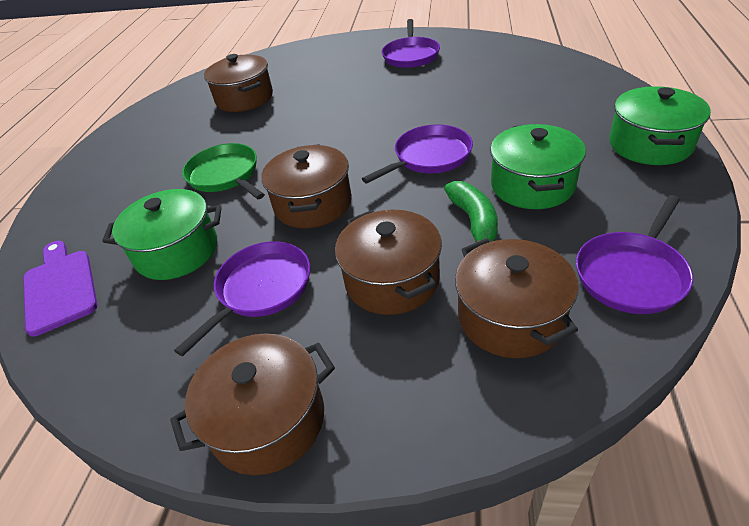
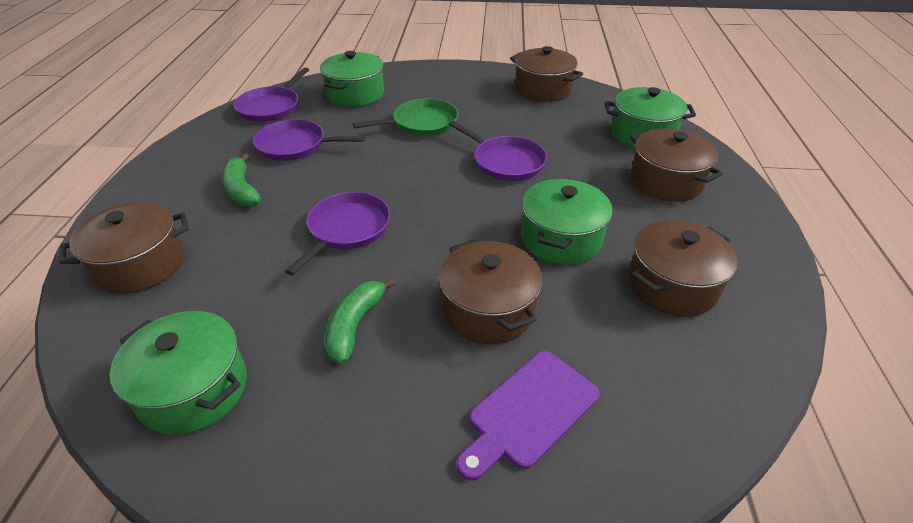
green banana: 1 -> 2
green pot: 3 -> 4

